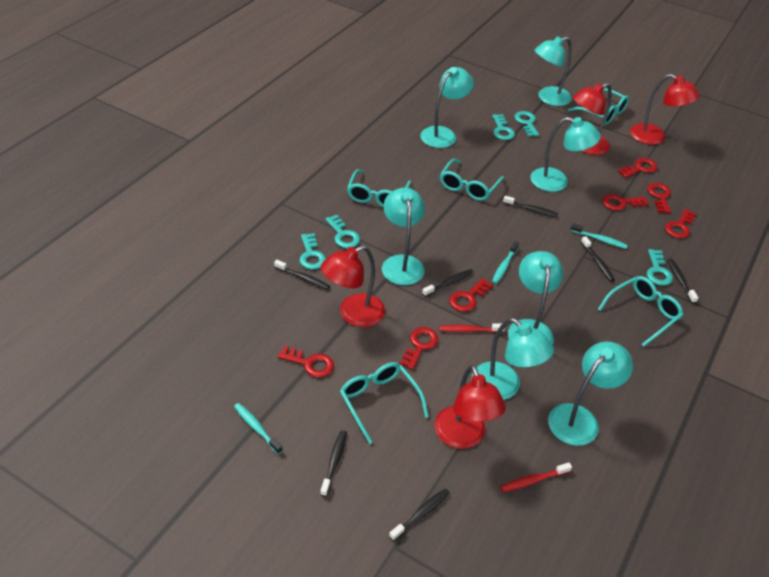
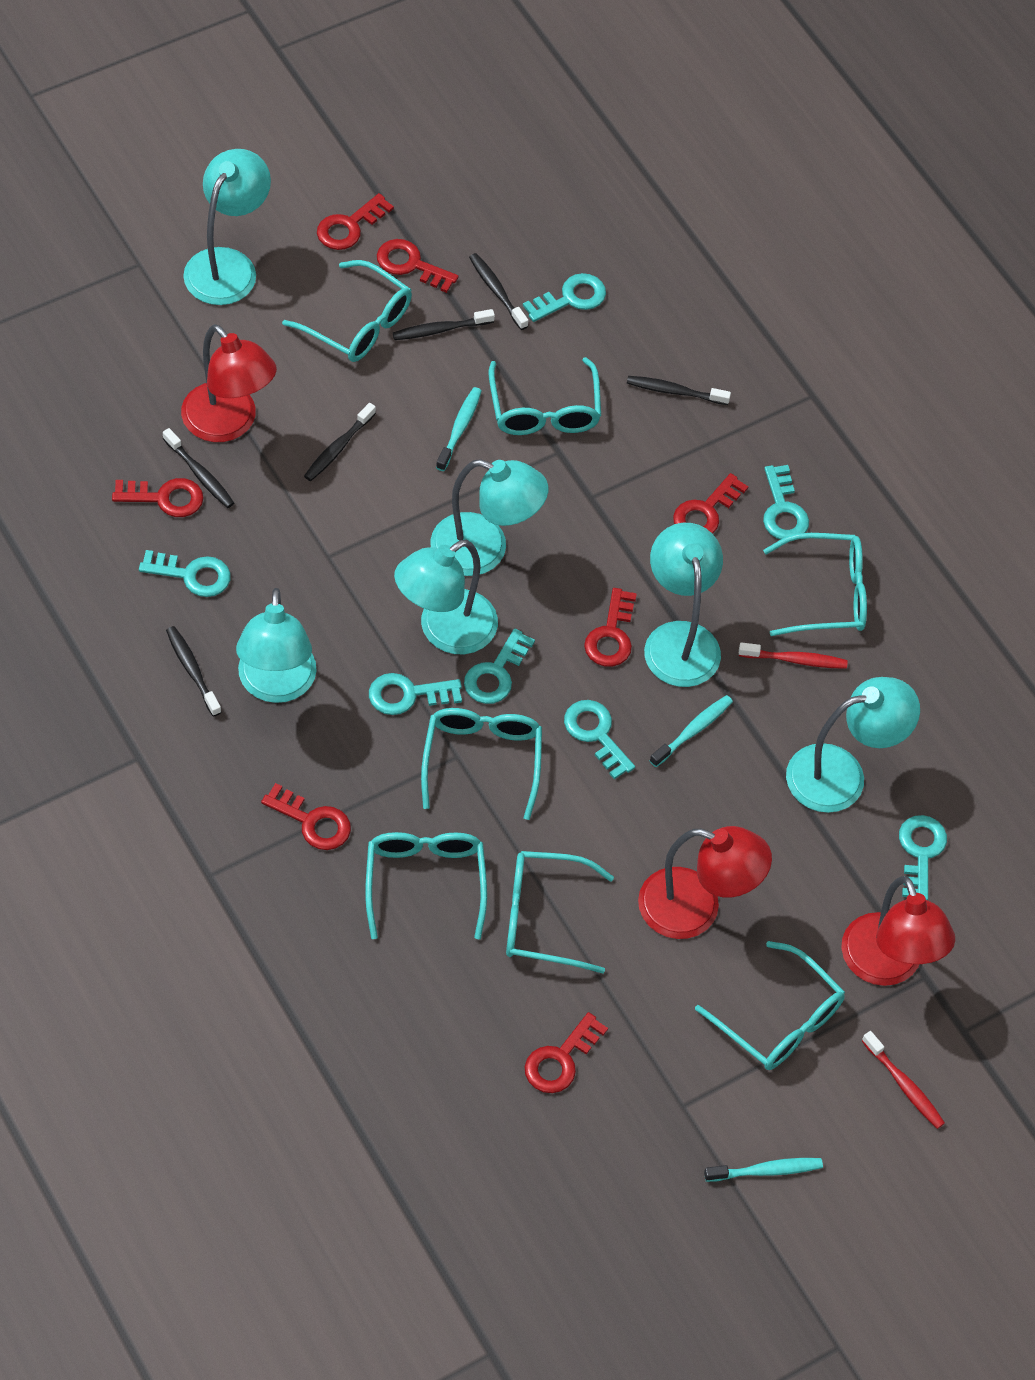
black toothbrush: 7 -> 6
red lamp: 4 -> 3
turquoise glasses: 5 -> 7
turquoise key: 5 -> 7
turquoise lamp: 7 -> 6

